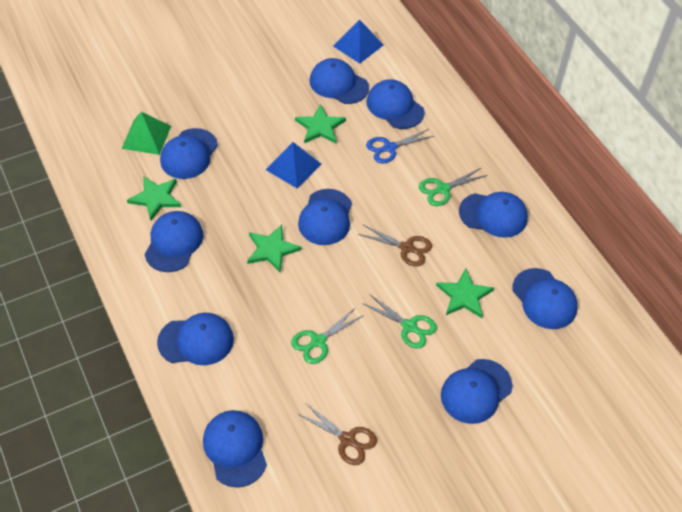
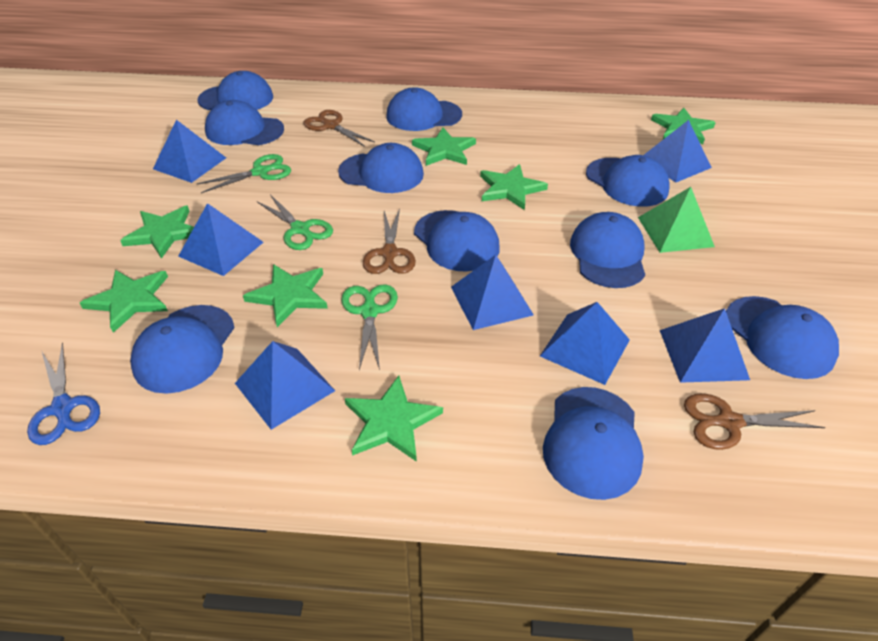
blue pyramid: 2 -> 7
brown scissors: 2 -> 3
green star: 4 -> 7

